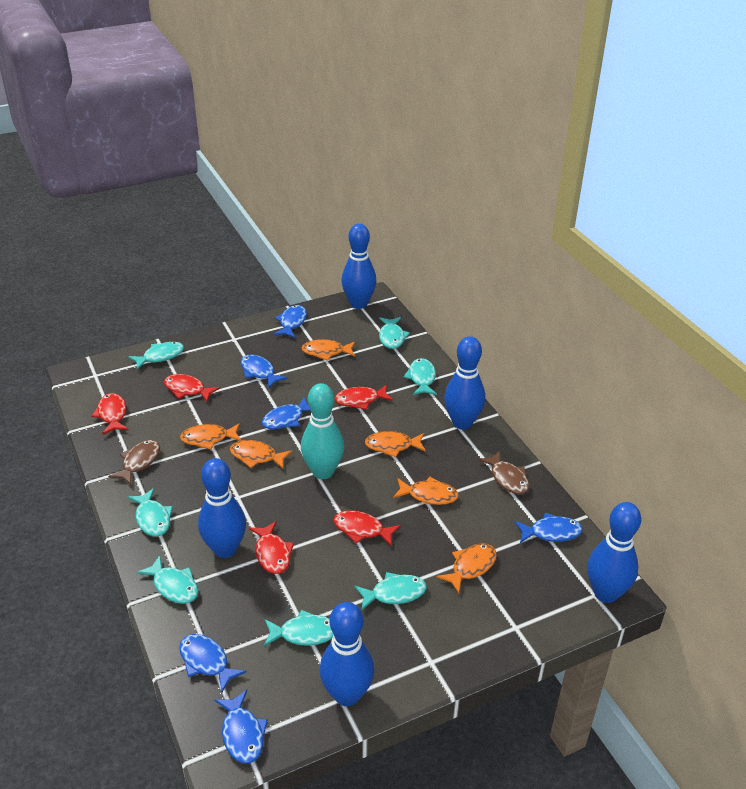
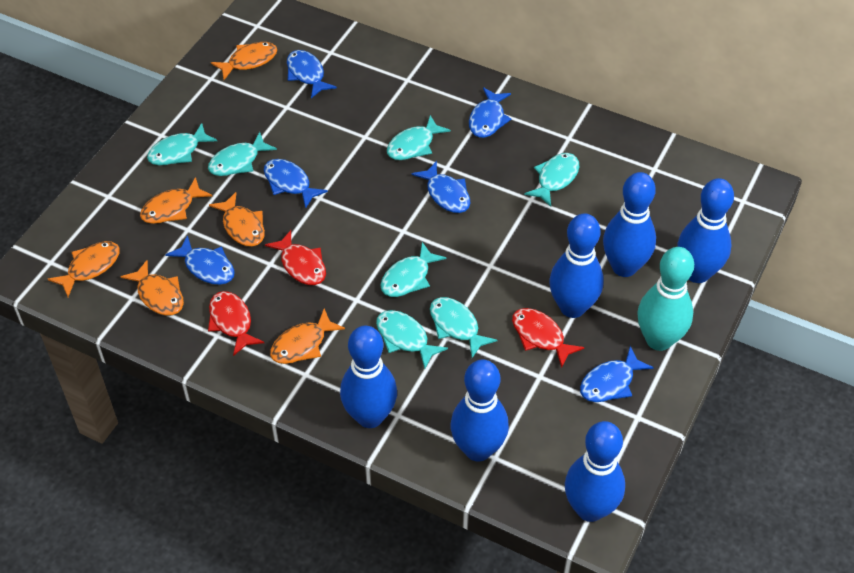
blue bowling pin: 5 -> 6
brown fish: 2 -> 0
red fish: 5 -> 3

